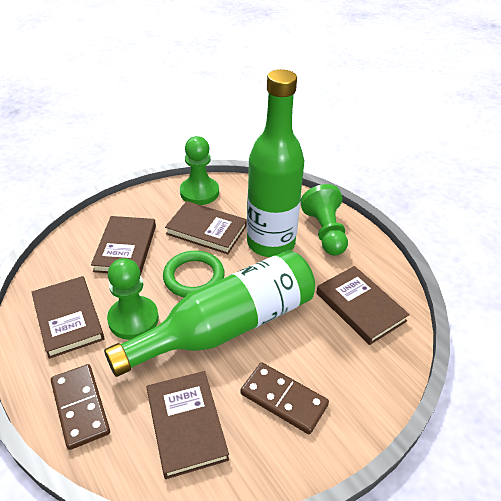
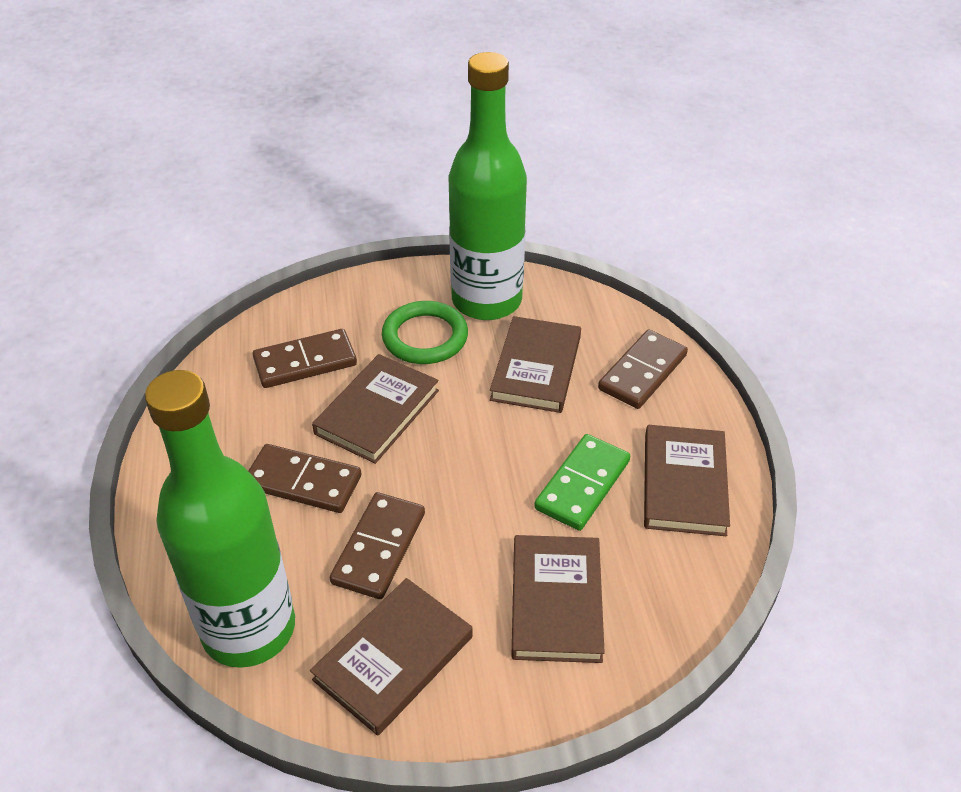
brown domino: 2 -> 4
green domino: 0 -> 1
green pawn: 3 -> 0

